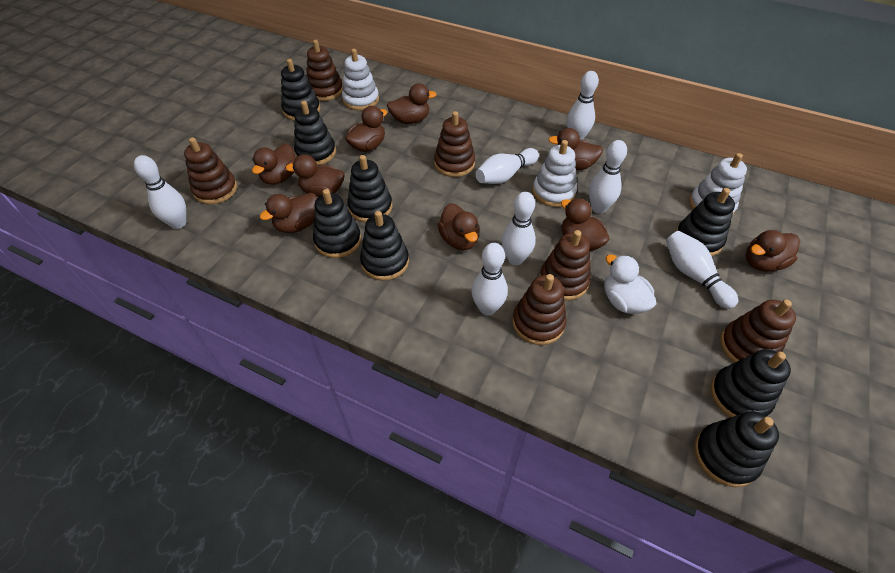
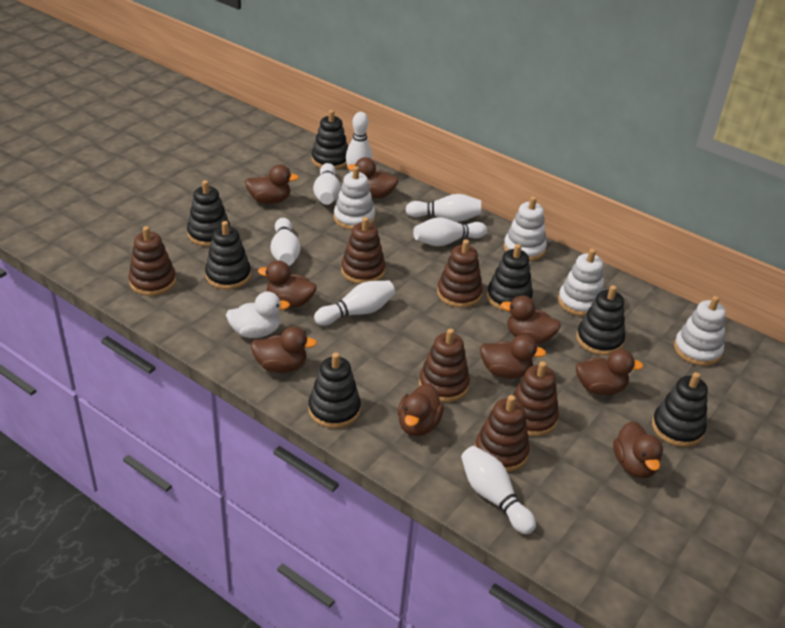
black stacking toy: 8 -> 7
white stacking toy: 3 -> 4

